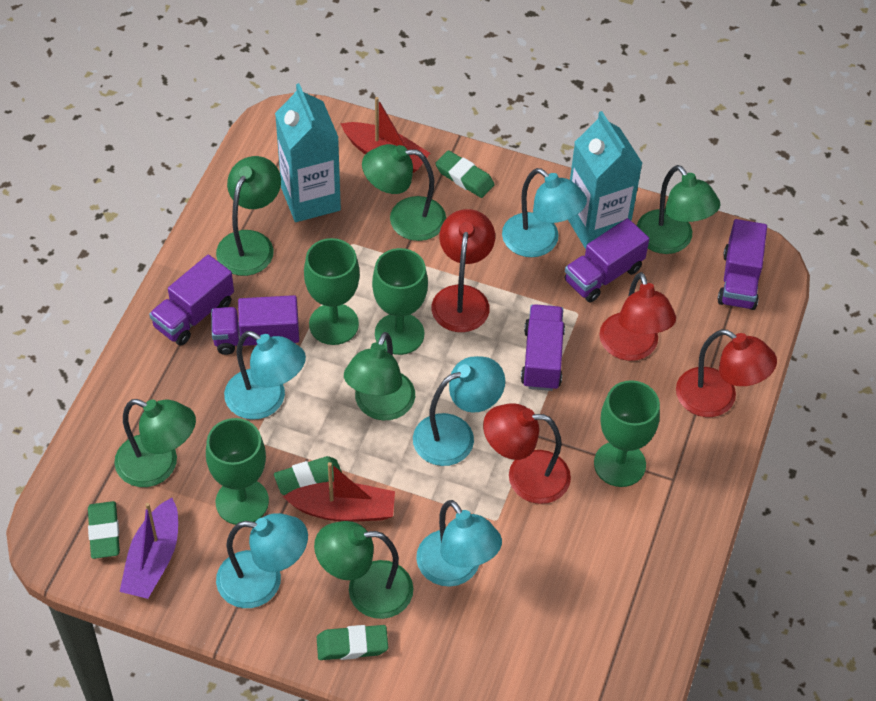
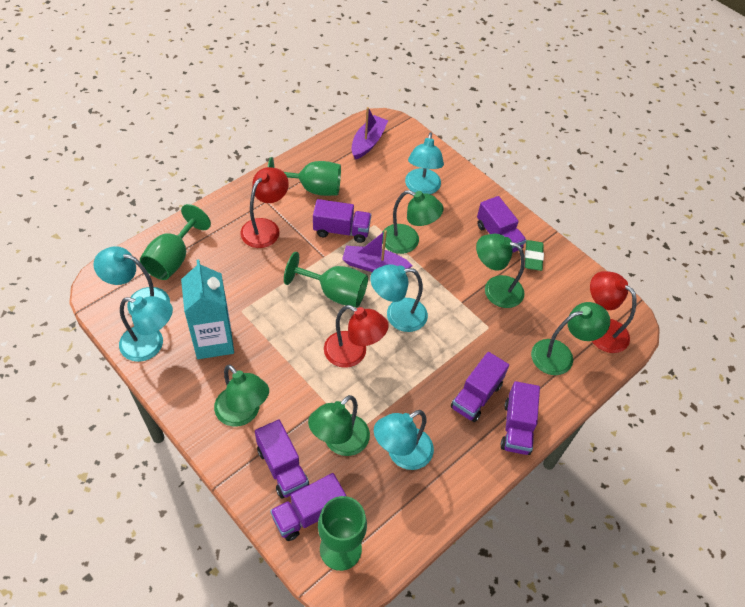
green eraser: 4 -> 1
green lamp: 6 -> 5
purple boat: 1 -> 2
purple truck: 5 -> 6
red boat: 2 -> 0
red lamp: 4 -> 3
turquoise carton: 2 -> 1

